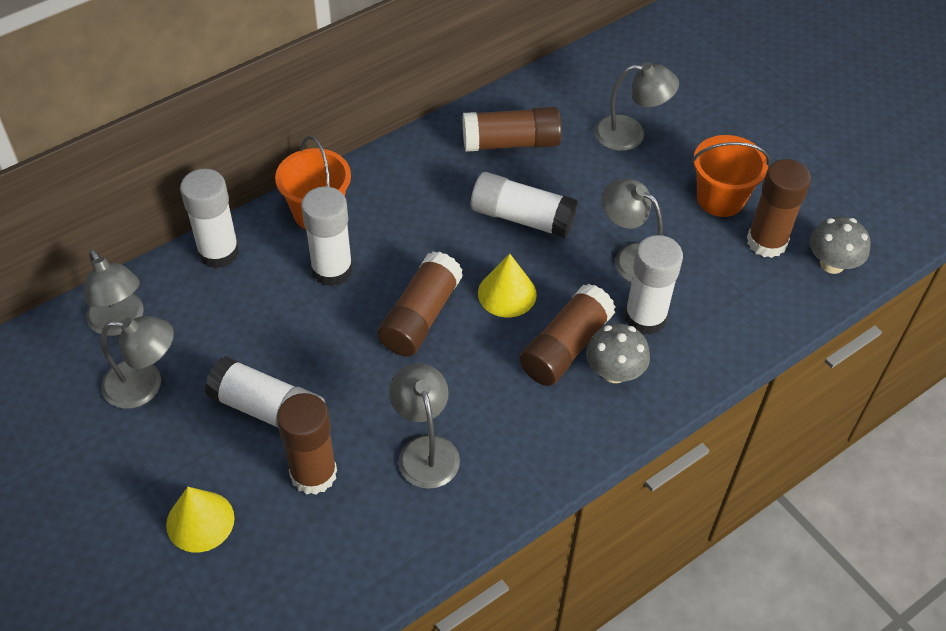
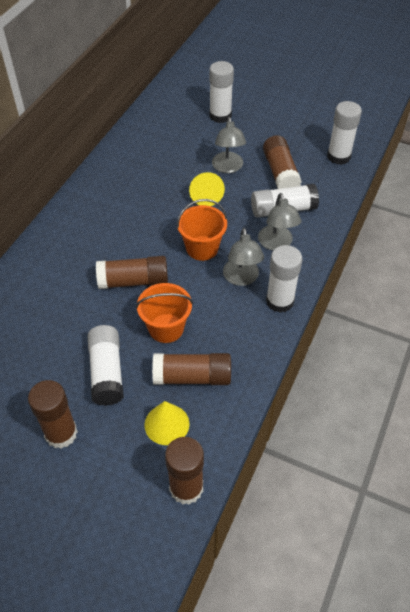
grey lamp: 5 -> 3
grey mushroom: 2 -> 0

